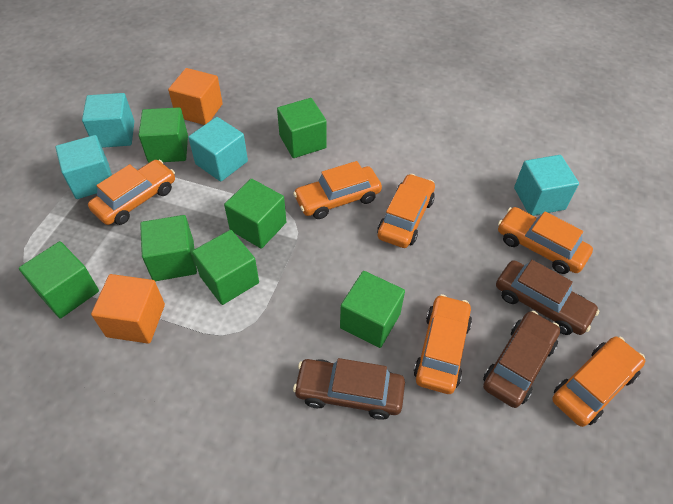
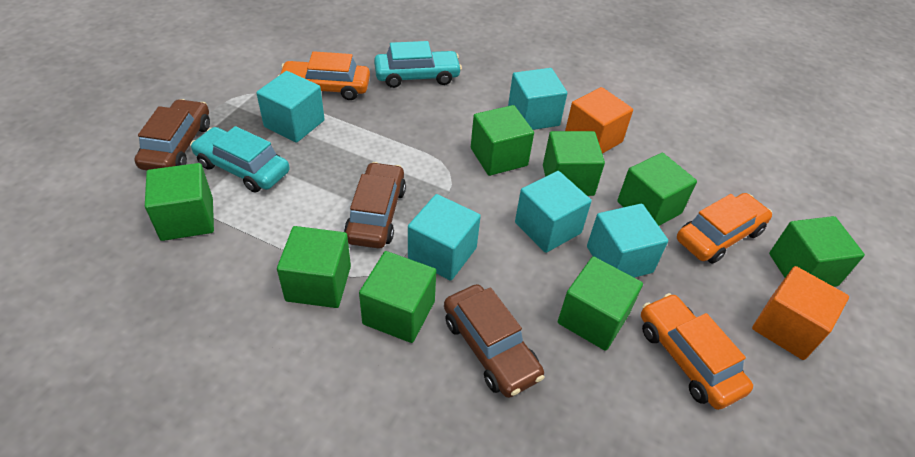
green cube: 7 -> 8
orange car: 6 -> 3
turquoise car: 0 -> 2
turquoise cube: 4 -> 5

